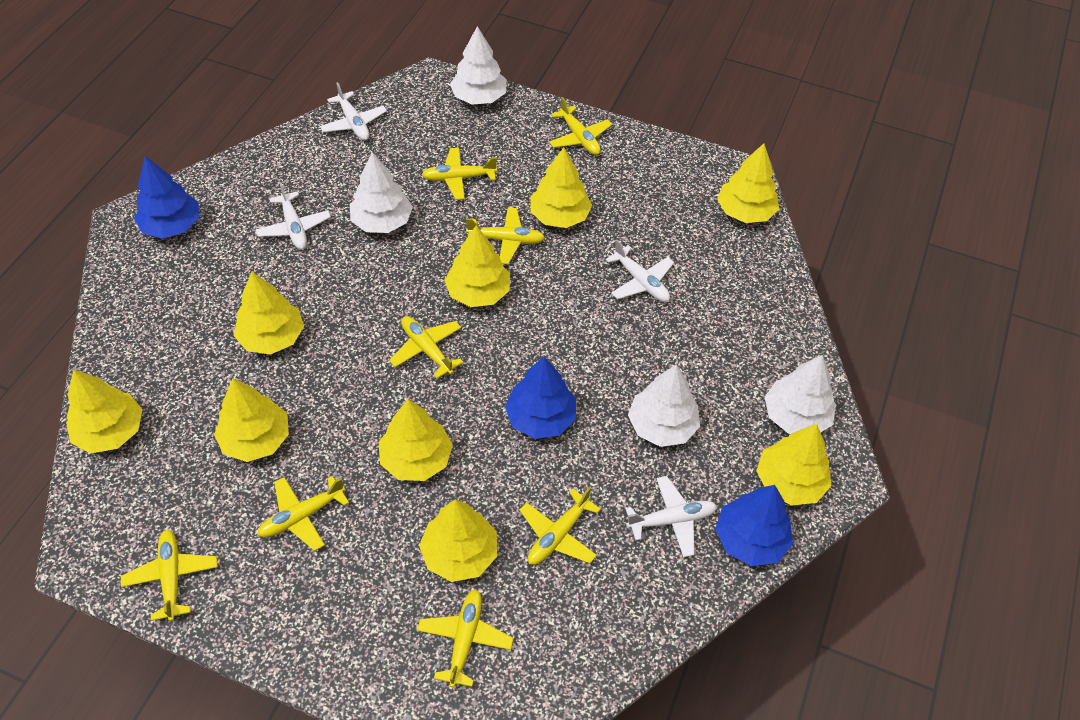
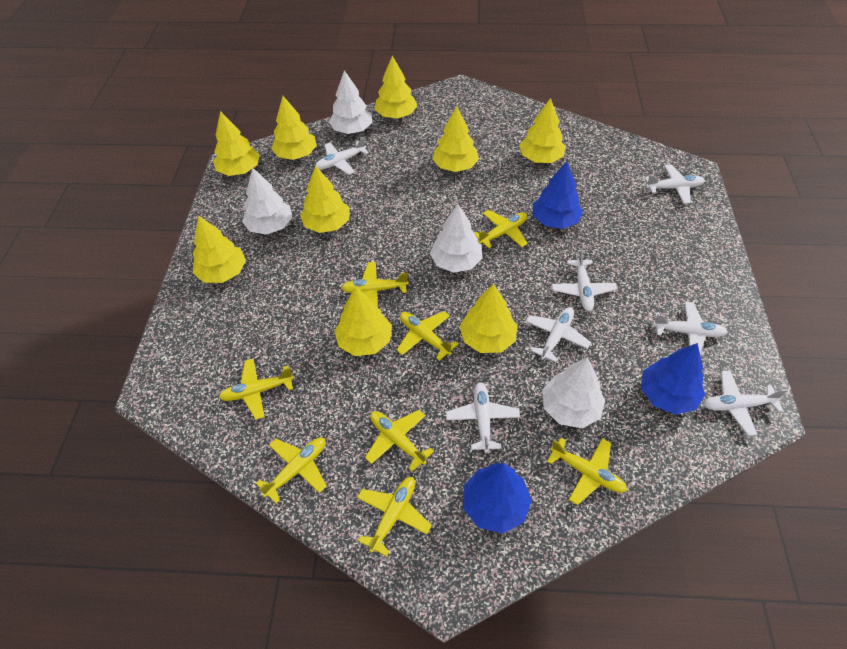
white plane: 4 -> 7

